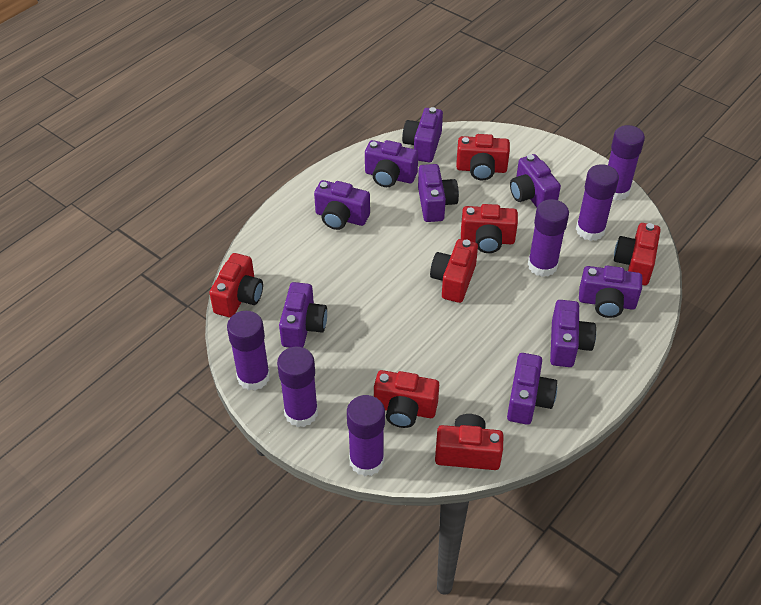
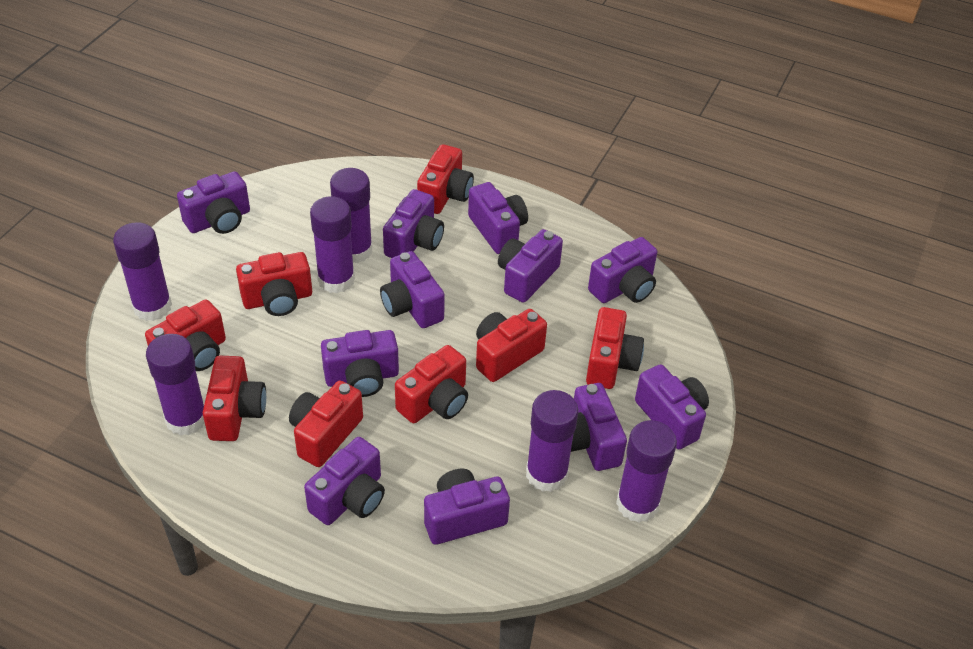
purple camera: 9 -> 11
red camera: 7 -> 8

